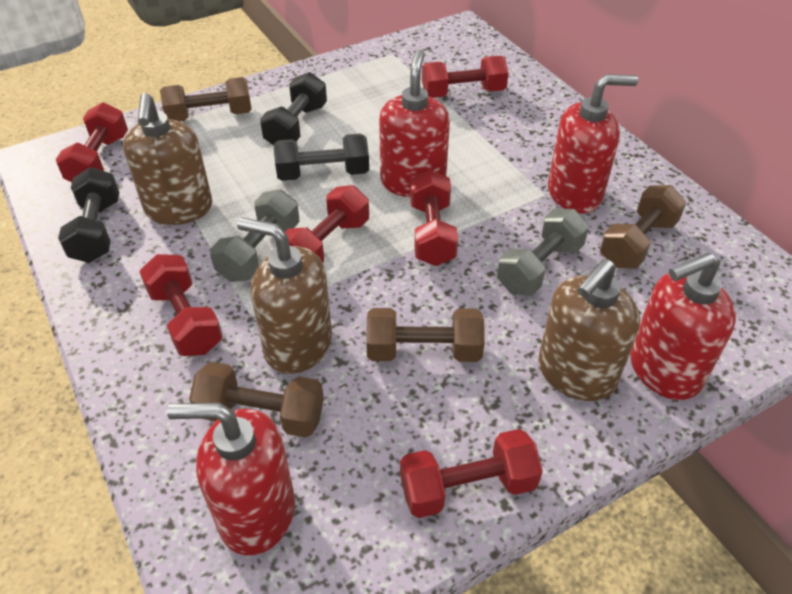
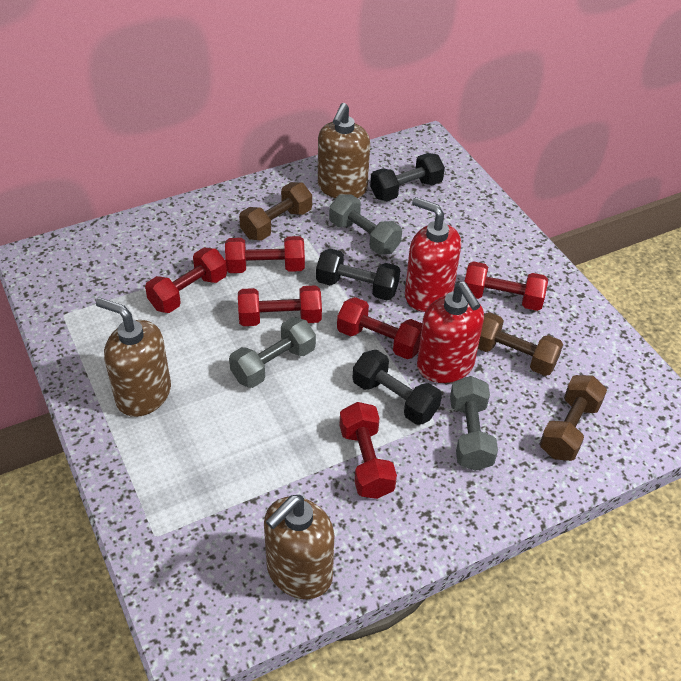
brown dumbbell: 4 -> 3
grey dumbbell: 2 -> 3
red soap dispenser: 4 -> 2

